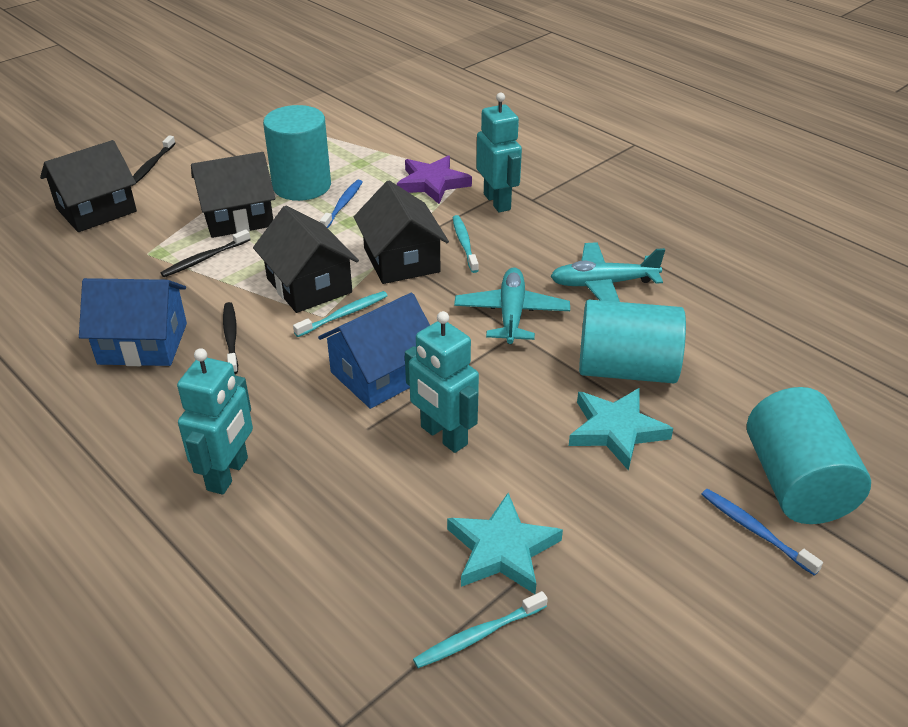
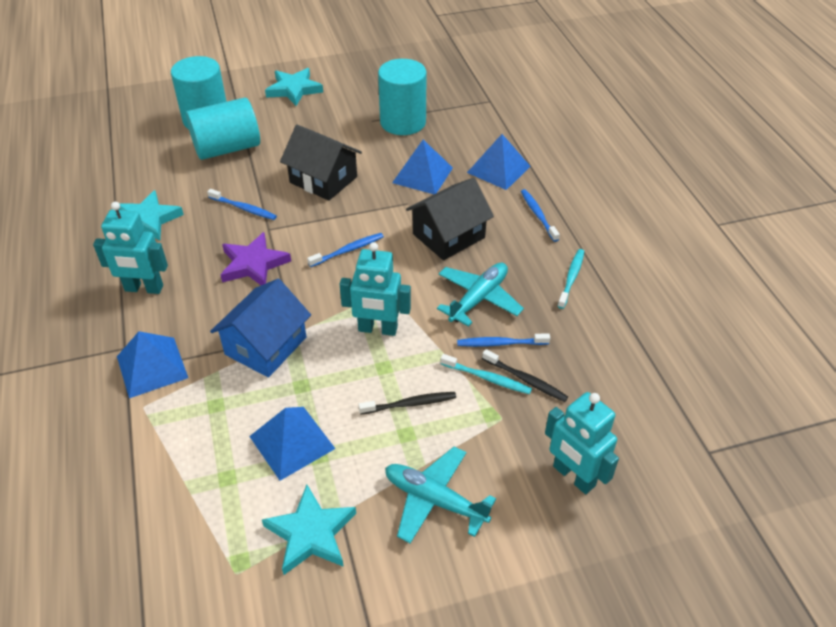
black house: 4 -> 2
black toothbrush: 3 -> 2
blue house: 2 -> 1
blue pyramid: 0 -> 4
blue toothbrush: 2 -> 4
turquoise star: 2 -> 3
turquoise toothbrush: 3 -> 2

